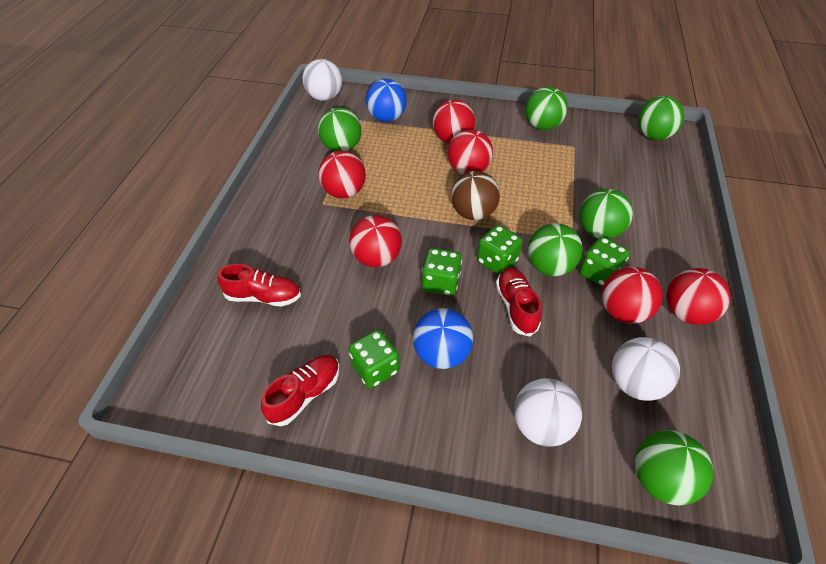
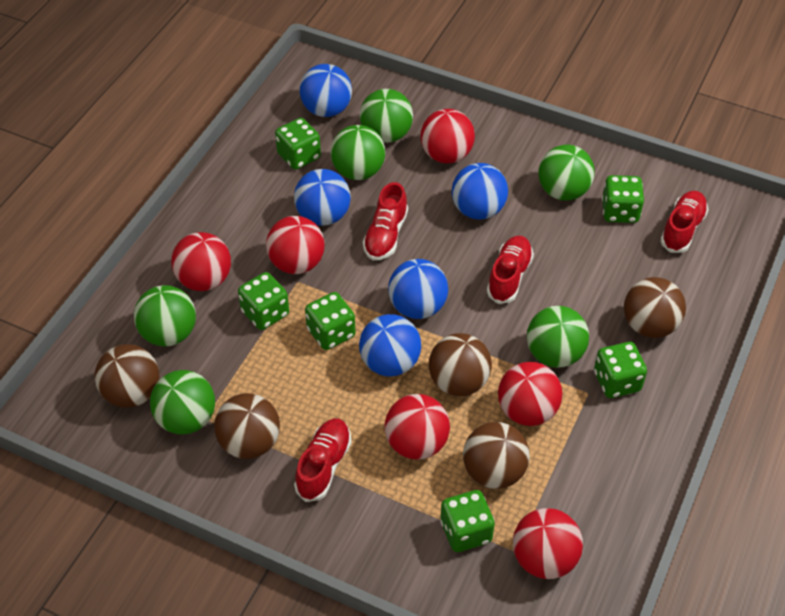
blue ball: 2 -> 5
brown ball: 1 -> 5
green dice: 4 -> 6
red shoe: 3 -> 4
white ball: 3 -> 0

